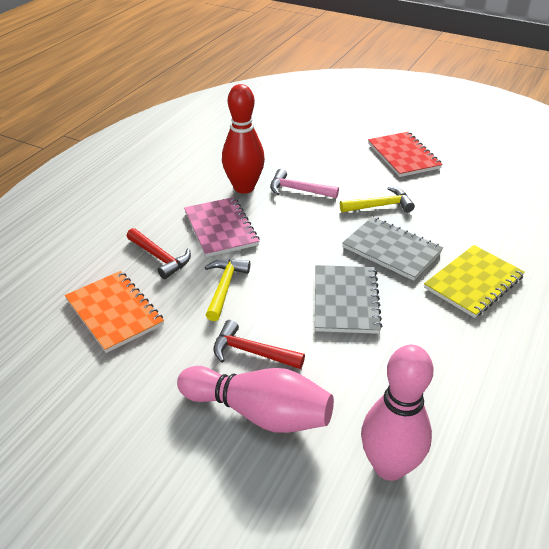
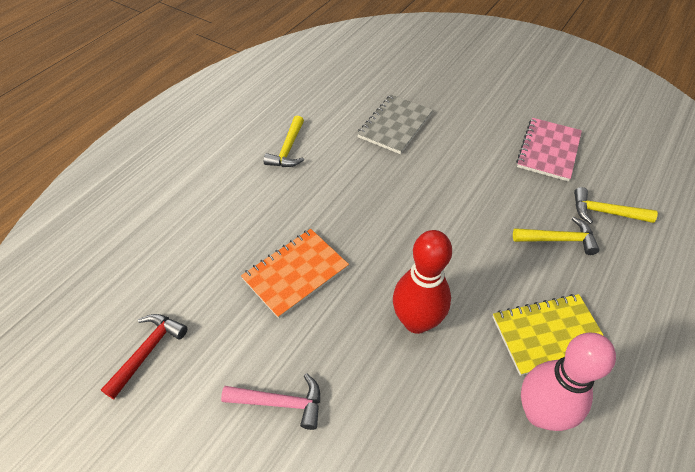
grey notebook: 2 -> 1
pink bowling pin: 2 -> 1
red hammer: 2 -> 1
red notebook: 1 -> 0
yellow hammer: 2 -> 3

